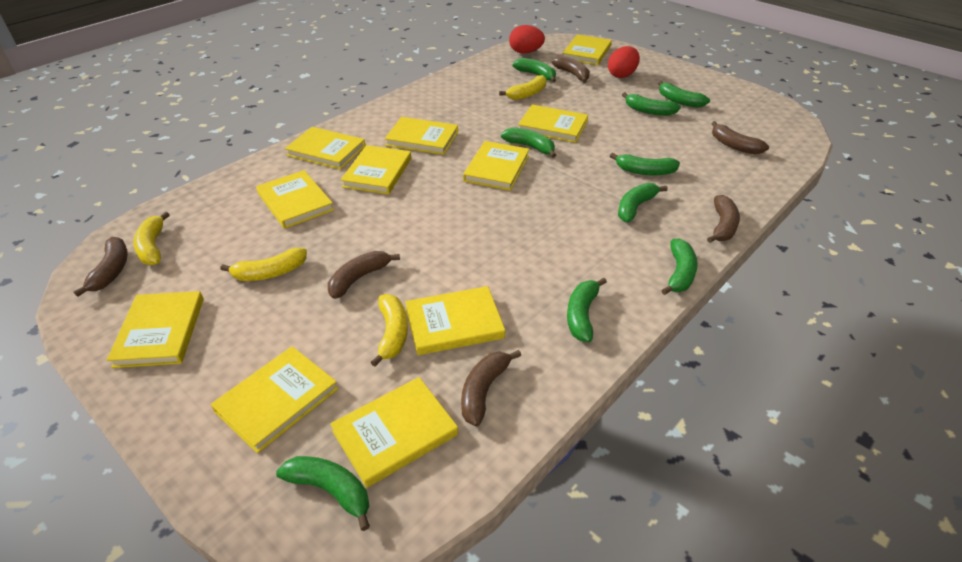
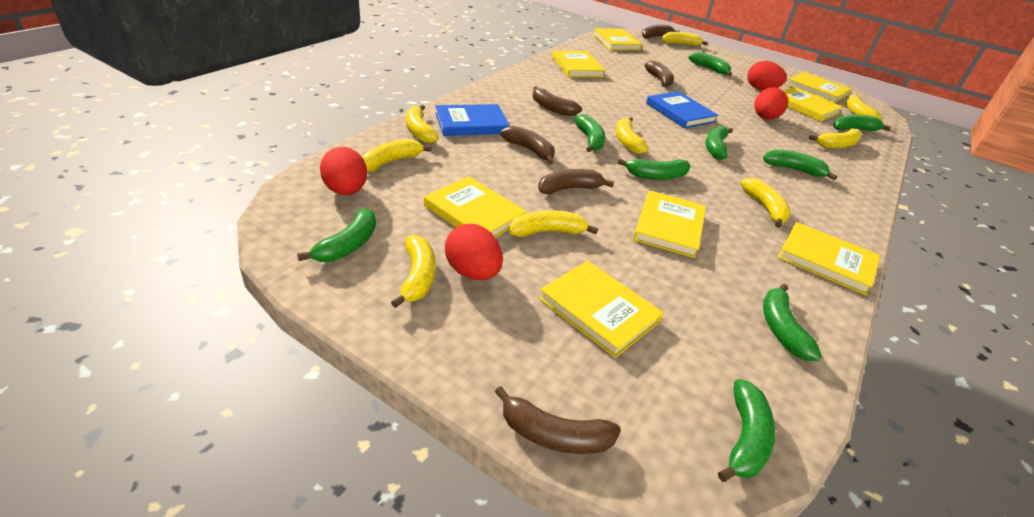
blue book: 0 -> 2
red egg: 2 -> 4
yellow banana: 4 -> 9
yellow book: 11 -> 8

